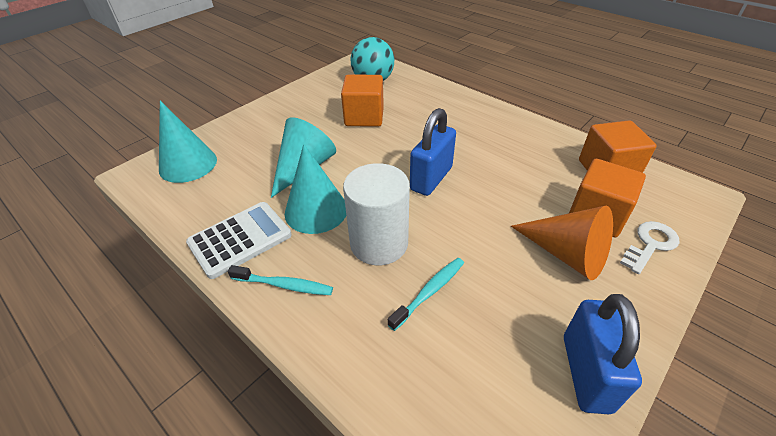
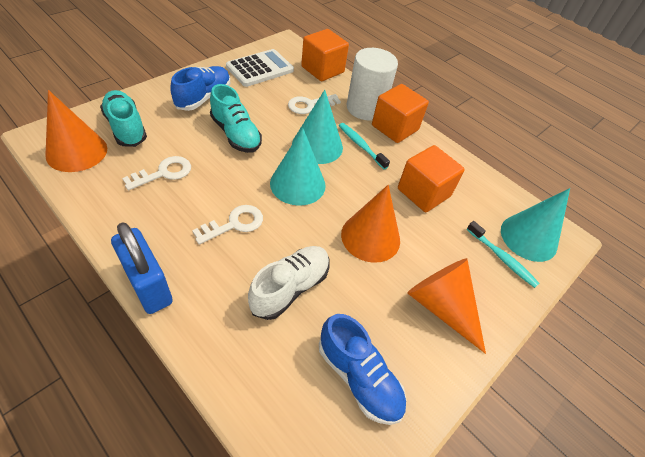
blue padlock: 2 -> 1
blue shoe: 0 -> 2
orange cone: 1 -> 3
turquoise ball: 1 -> 0
turquoise shoe: 0 -> 2
white key: 1 -> 3
white shoe: 0 -> 1

